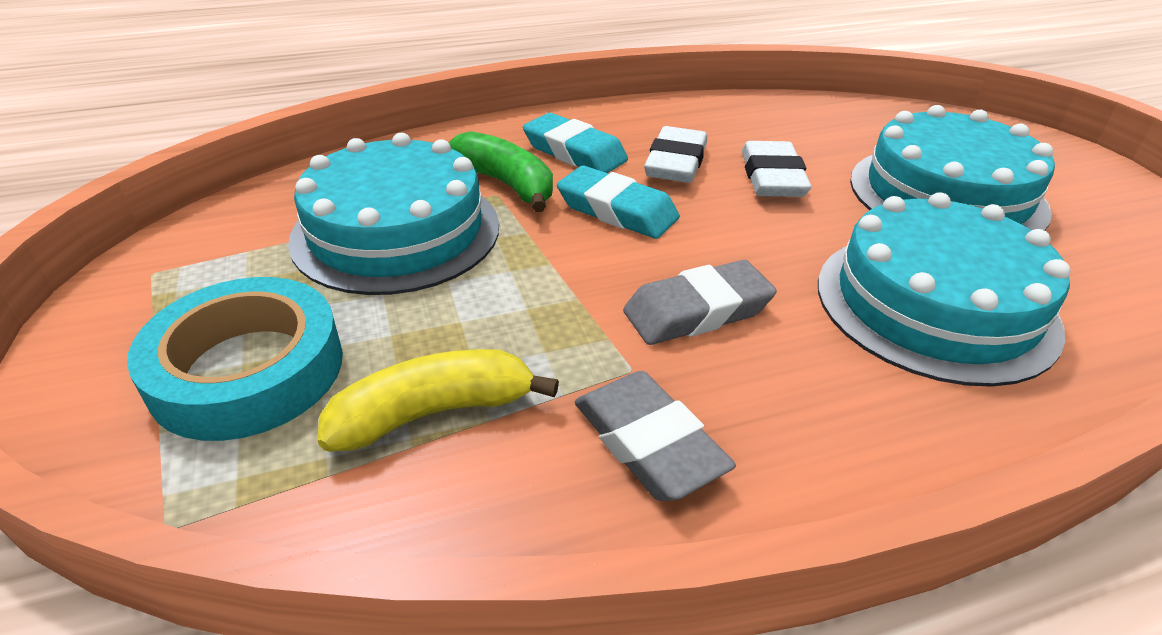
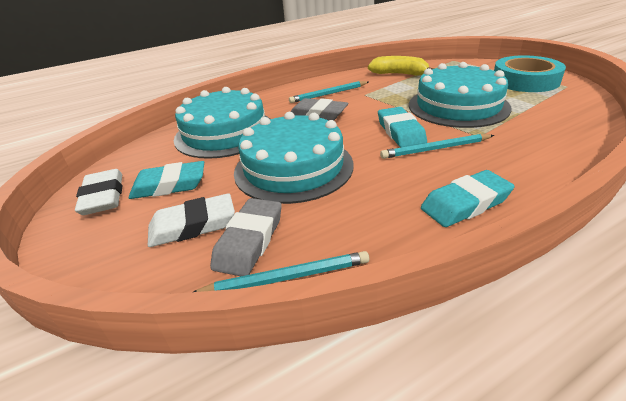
green banana: 1 -> 0
turquoise eraser: 2 -> 3
turquoise pencil: 0 -> 3

